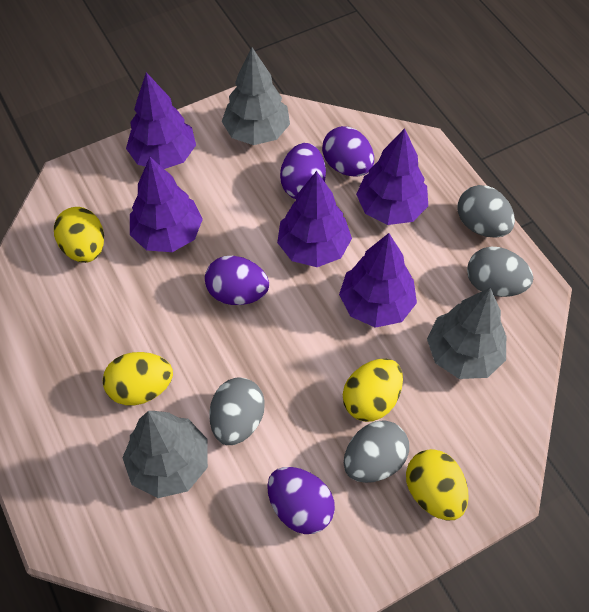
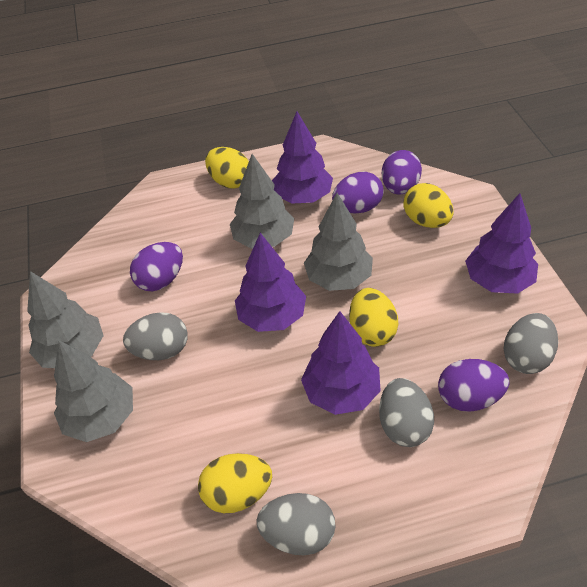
grey tree: 3 -> 4
purple tree: 5 -> 4

